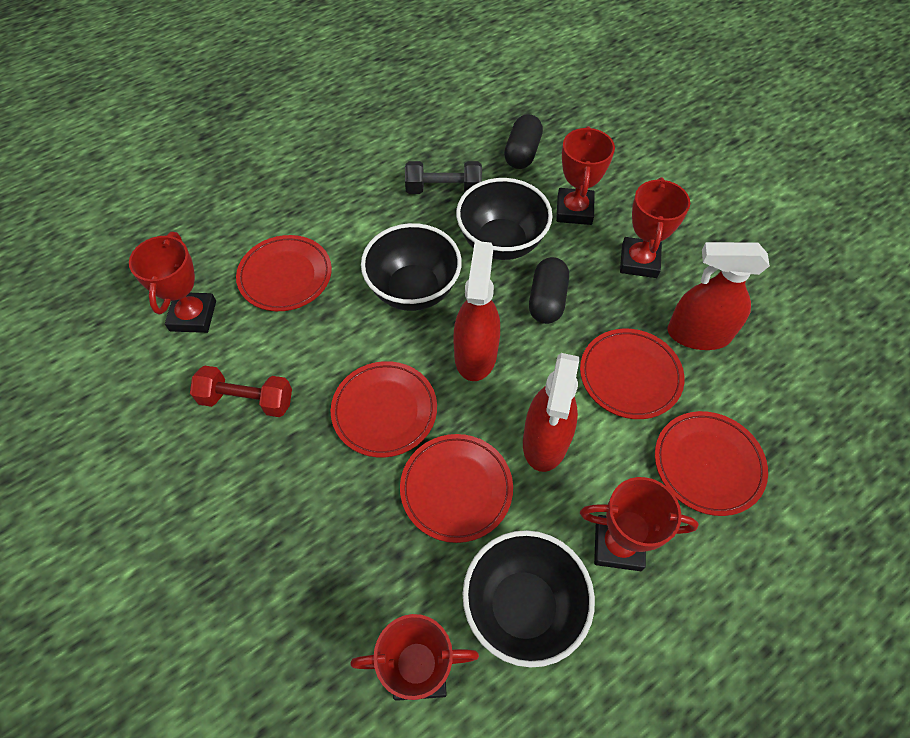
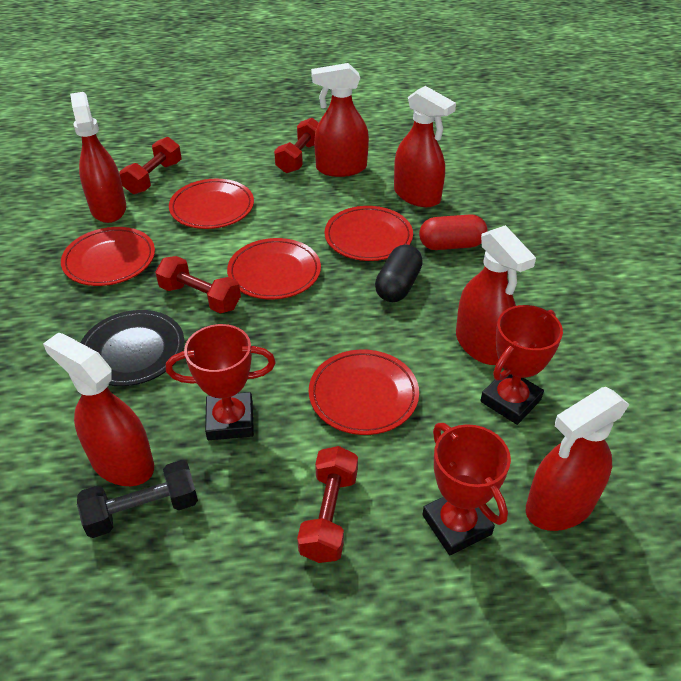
black bowl: 3 -> 0
black capsule: 2 -> 1
black plate: 0 -> 1
red capsule: 0 -> 1
red dumbbell: 1 -> 4
red spray bottle: 3 -> 6
red trophy: 5 -> 3

